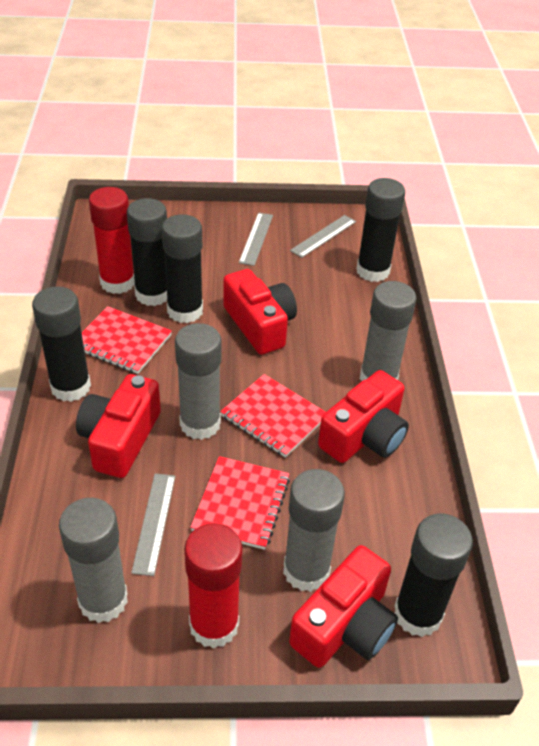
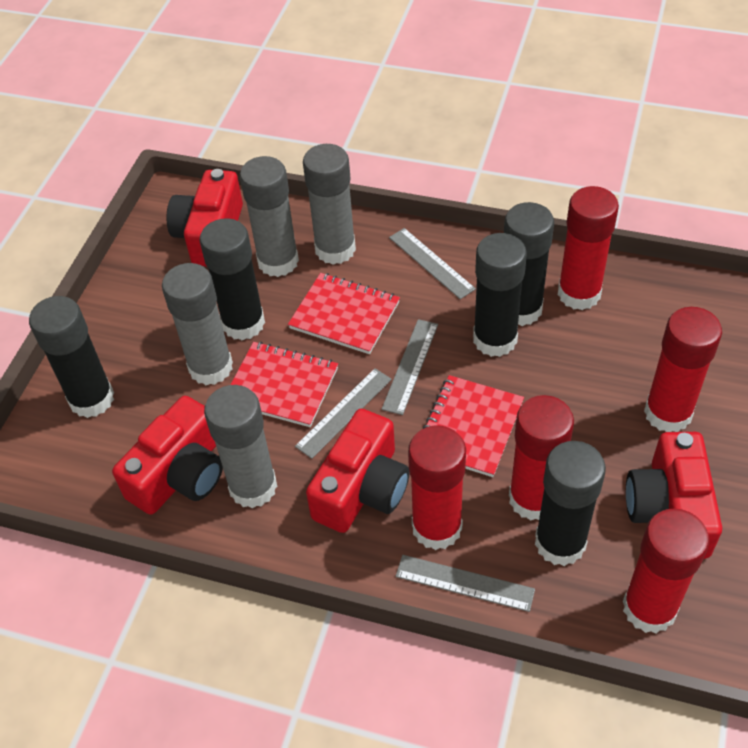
grey ruler: 3 -> 4
red glue stick: 2 -> 5

